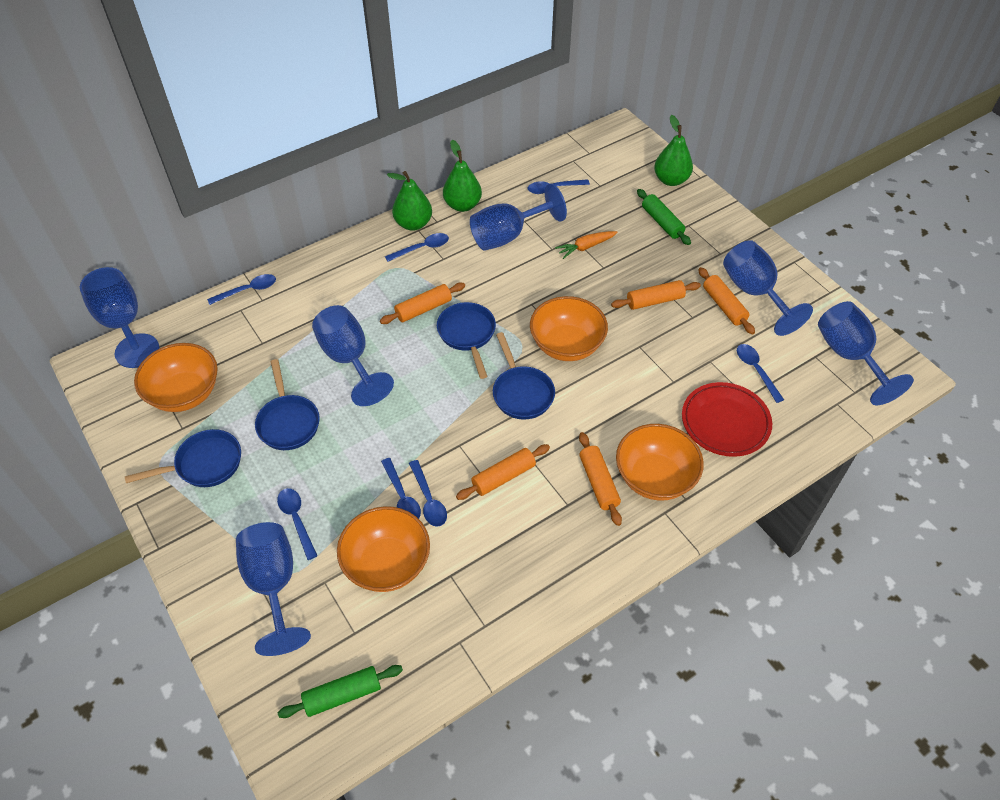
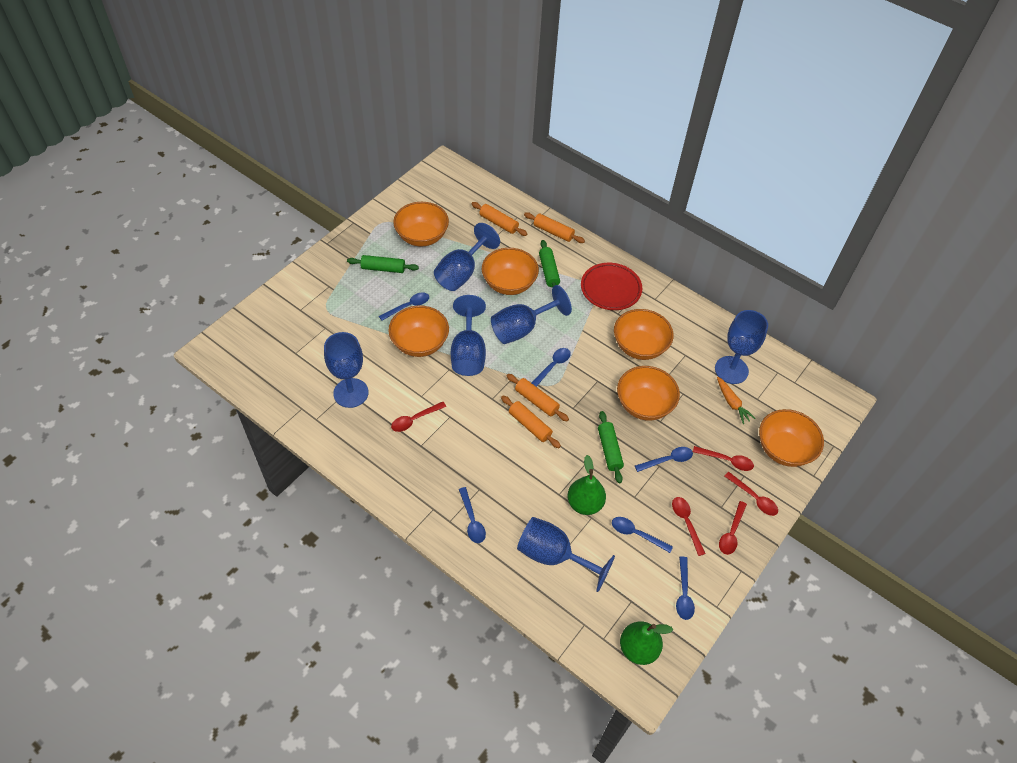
blue pan: 4 -> 0
blue spoon: 7 -> 6
green pear: 3 -> 2
green rolling pin: 2 -> 3
orange bowl: 4 -> 6
orange rolling pin: 5 -> 4
red spoon: 0 -> 5

